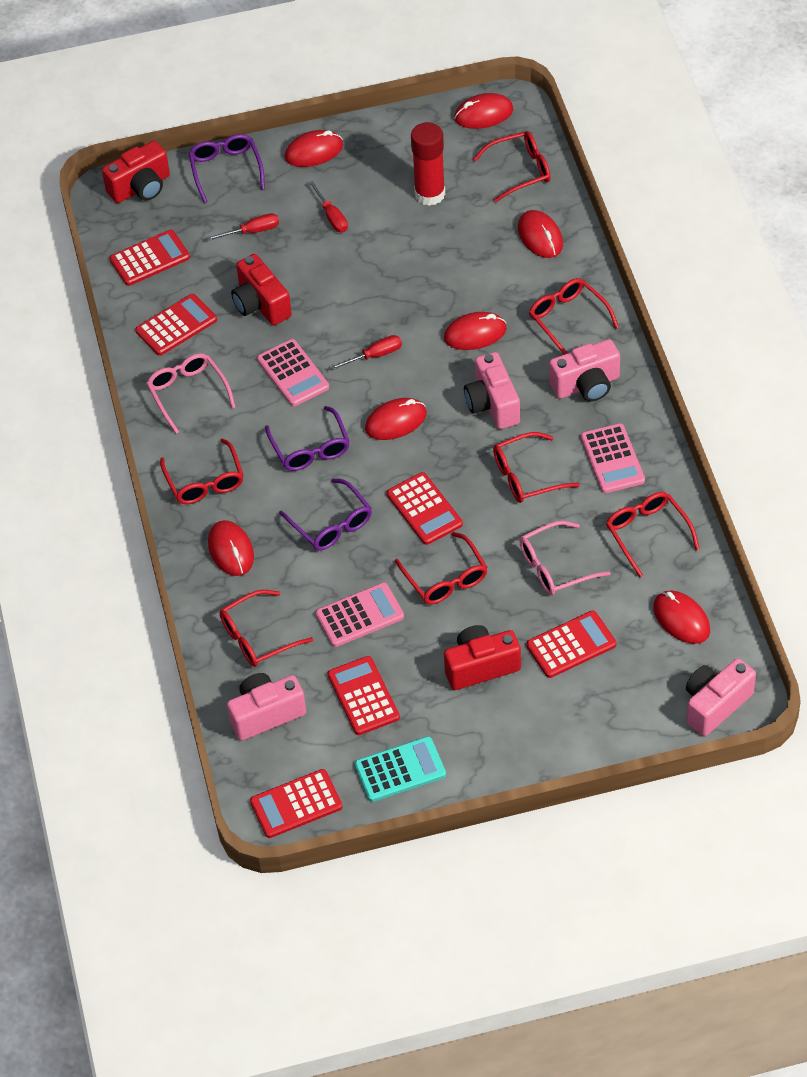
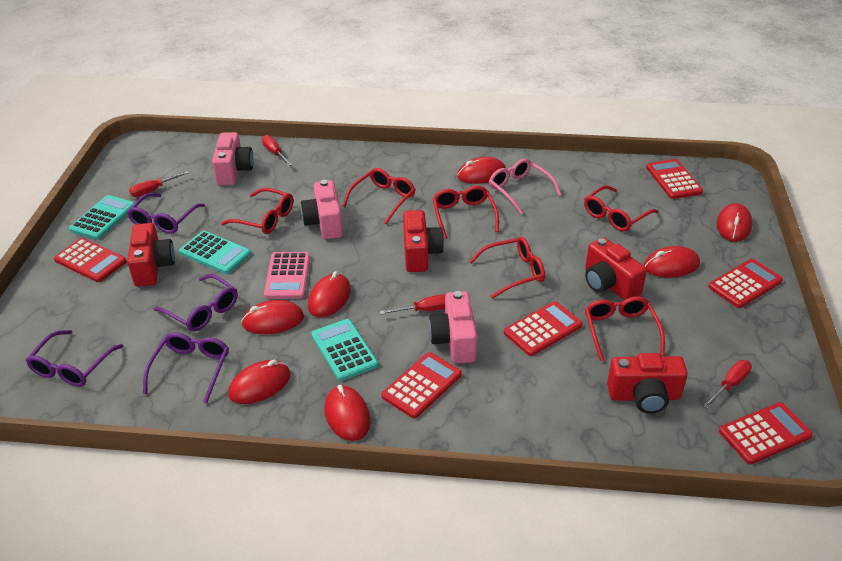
pink calculator: 3 -> 1
pink camera: 4 -> 3
pink glasses: 2 -> 1
purple glasses: 3 -> 4
red camera: 3 -> 4
red glasses: 7 -> 6
red glue stick: 1 -> 0
red screwdriver: 3 -> 4
turquoise calculator: 1 -> 3

